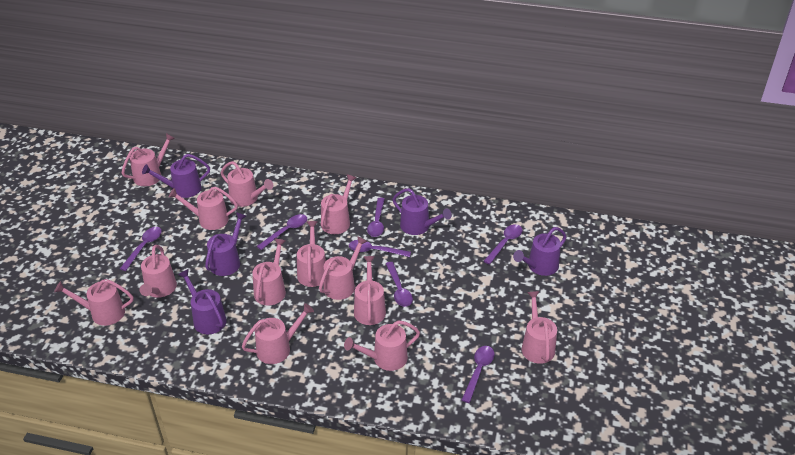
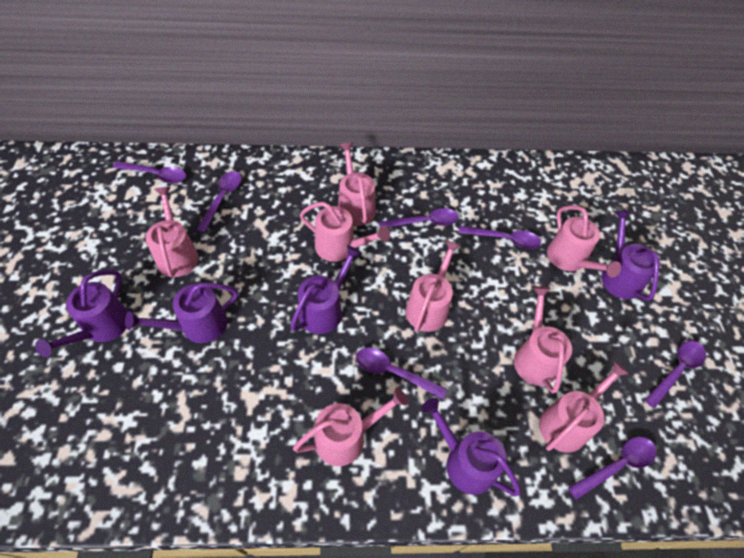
pink watering can: 13 -> 8

